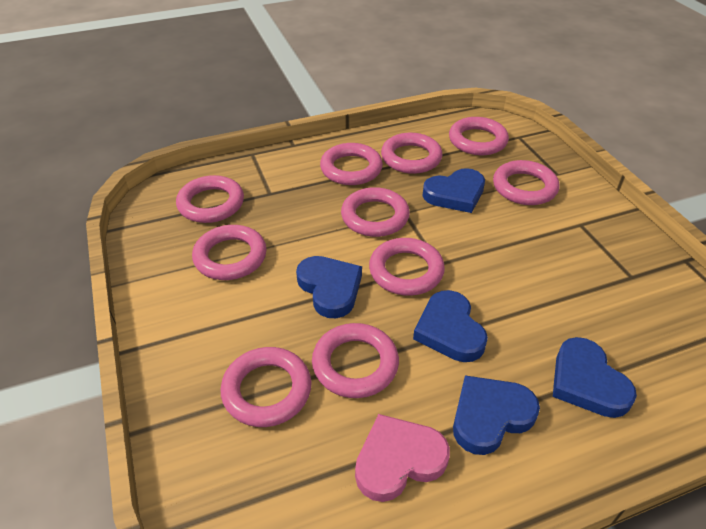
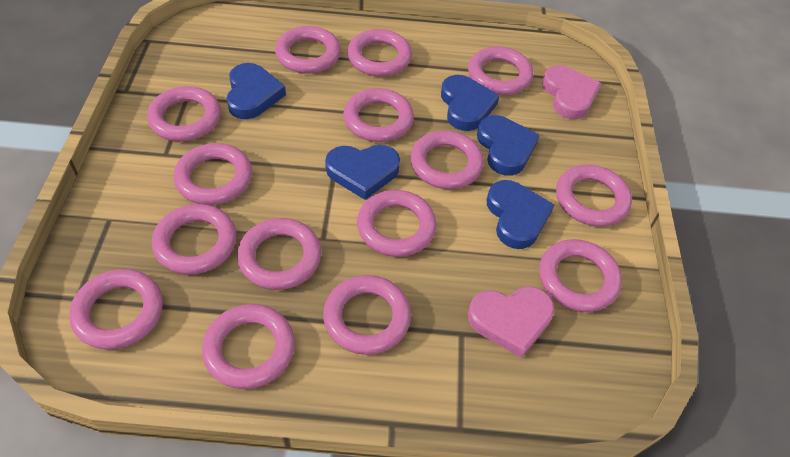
pink heart: 1 -> 2
pink ring: 10 -> 15

